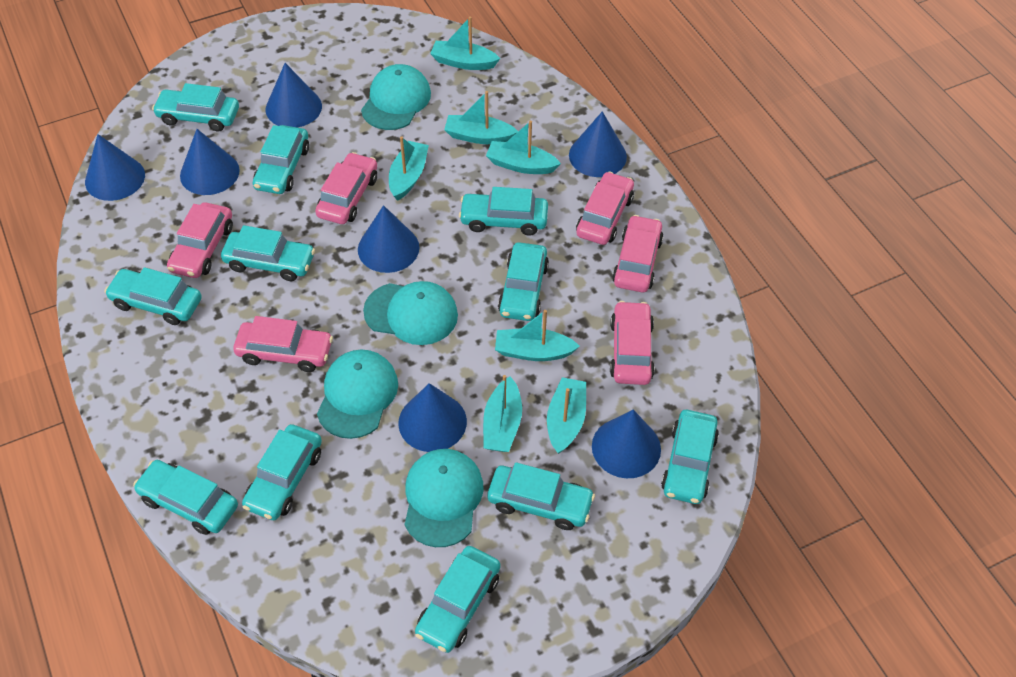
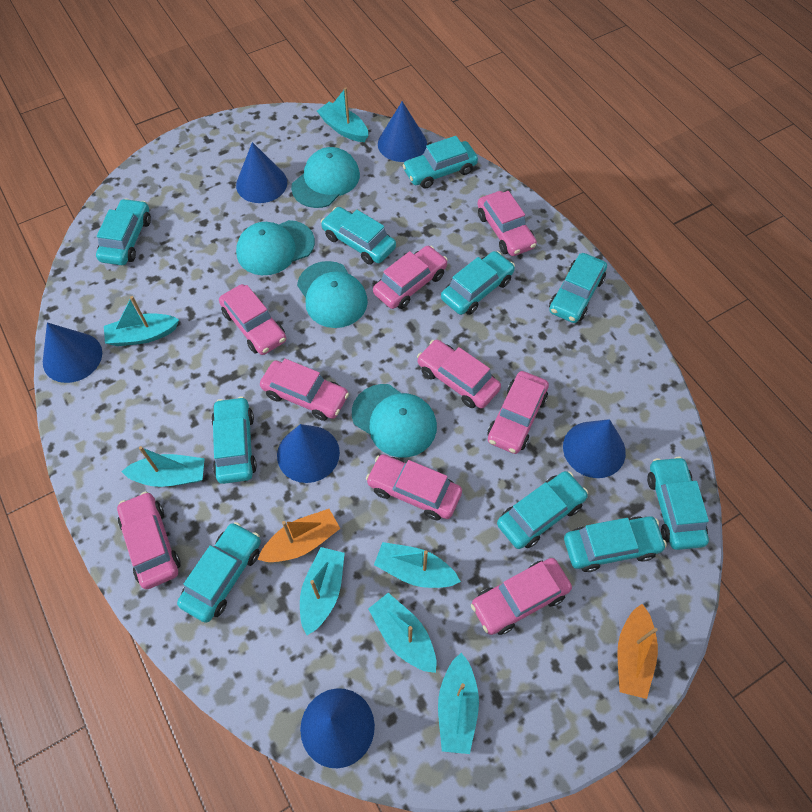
blue cone: 7 -> 6
orange boat: 0 -> 2
pink car: 6 -> 9
turquoise car: 11 -> 10

